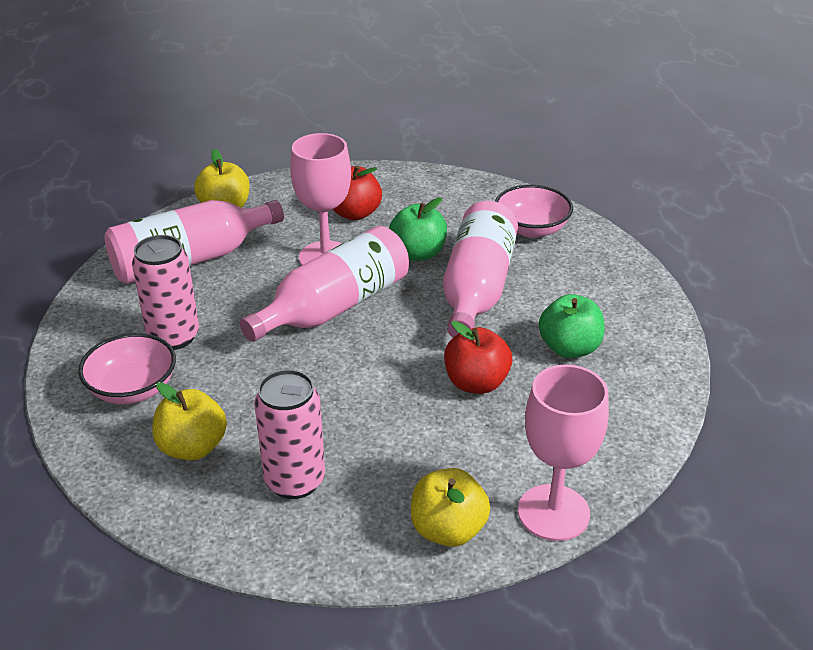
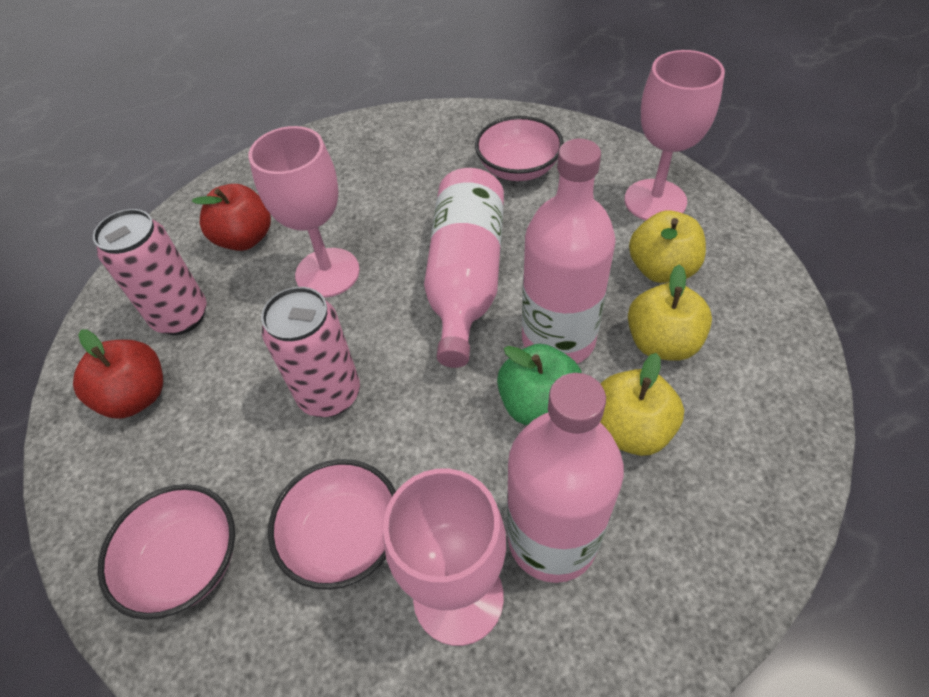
green apple: 2 -> 1
pink bowl: 2 -> 3
pink goblet: 2 -> 3

